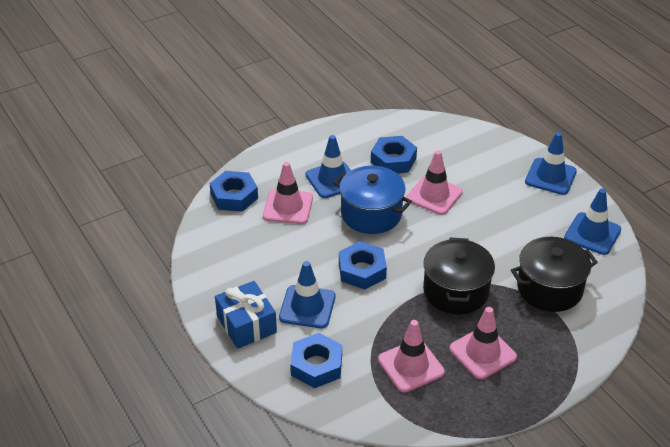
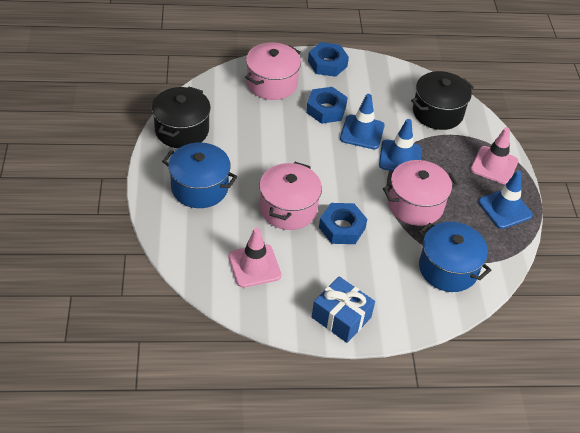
blue nut: 4 -> 3
blue pot: 1 -> 2
blue traffic cone: 4 -> 3
pink pot: 0 -> 3
pink traffic cone: 4 -> 2

